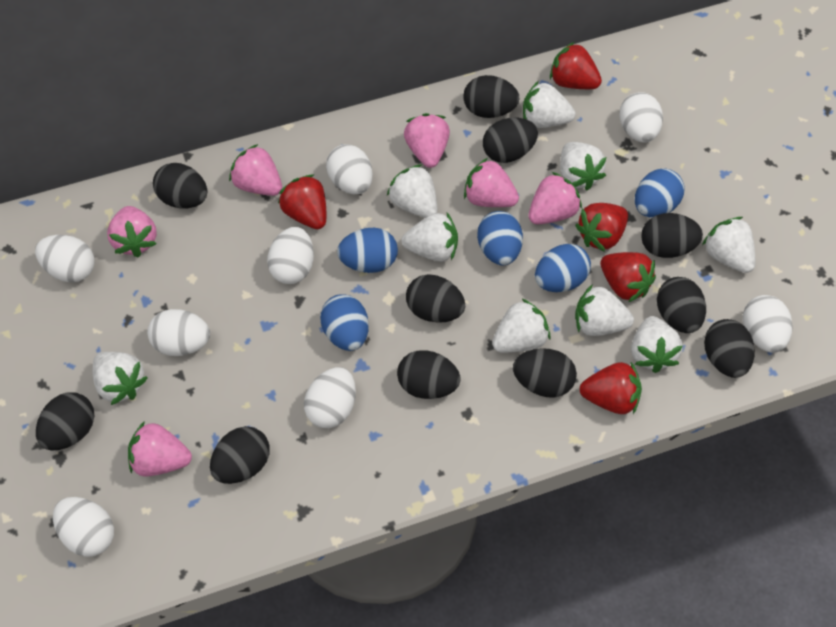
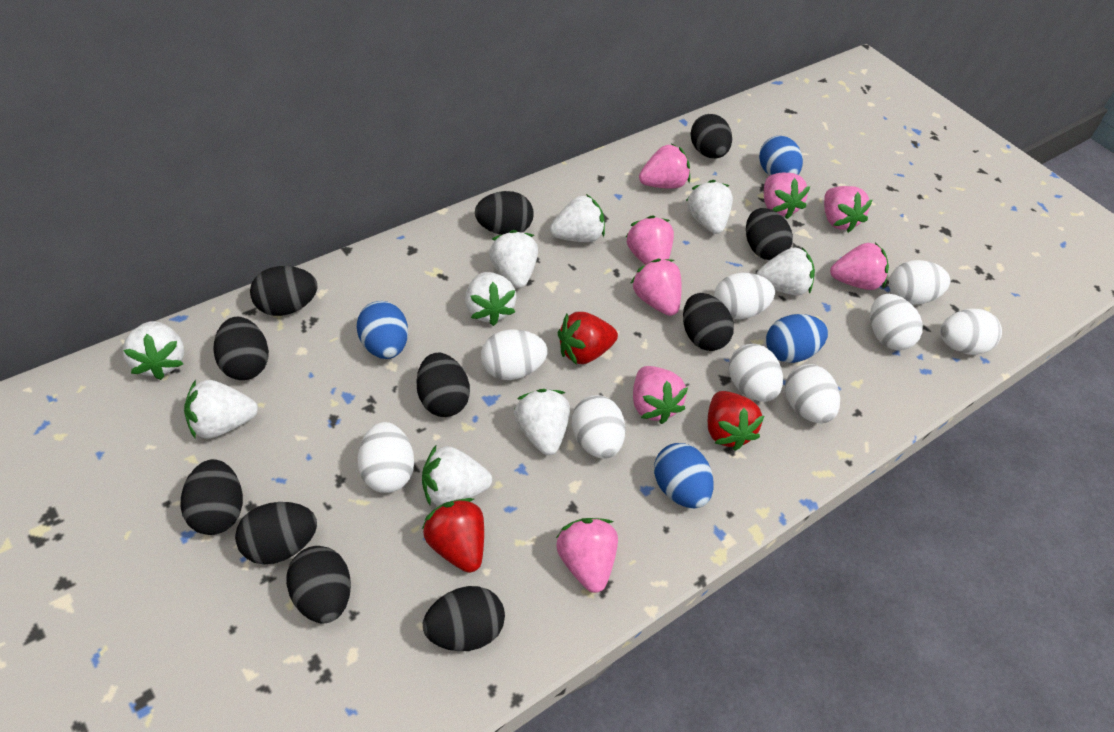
blue egg: 5 -> 4
pink strawberry: 6 -> 8
red strawberry: 5 -> 3
white egg: 8 -> 9

